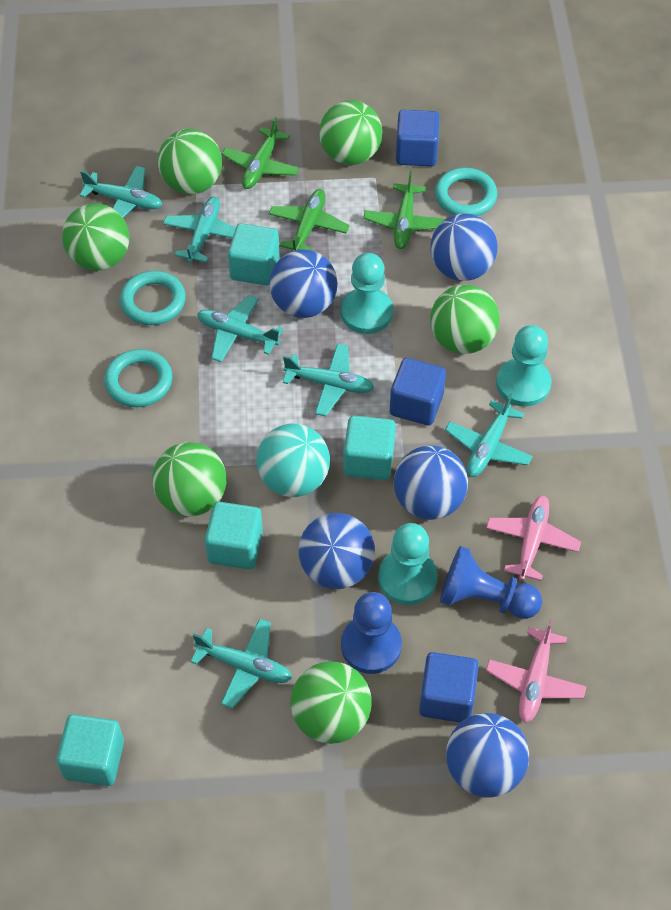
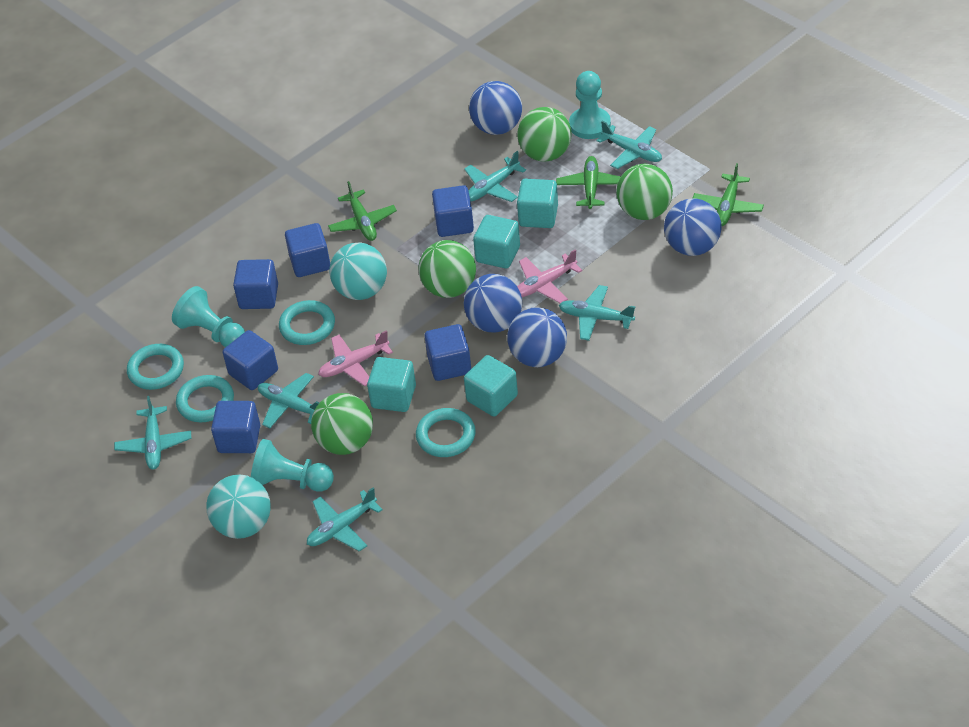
blue ball: 5 -> 4
blue cube: 3 -> 6
blue pawn: 2 -> 0
green ball: 6 -> 4
turquoise ball: 1 -> 2
turquoise ring: 3 -> 4

